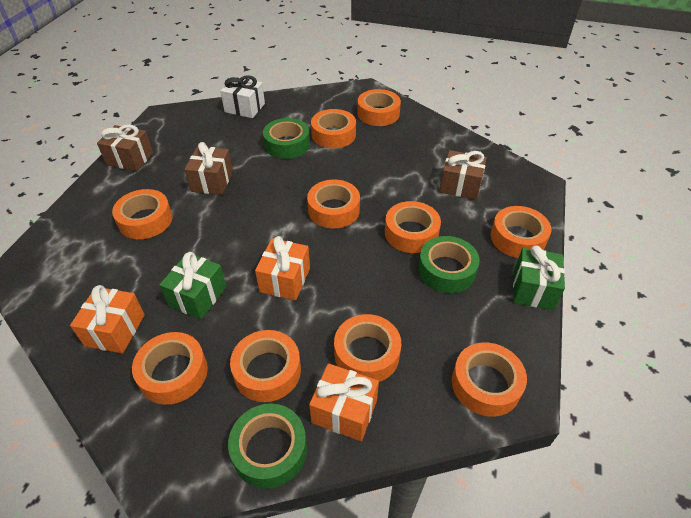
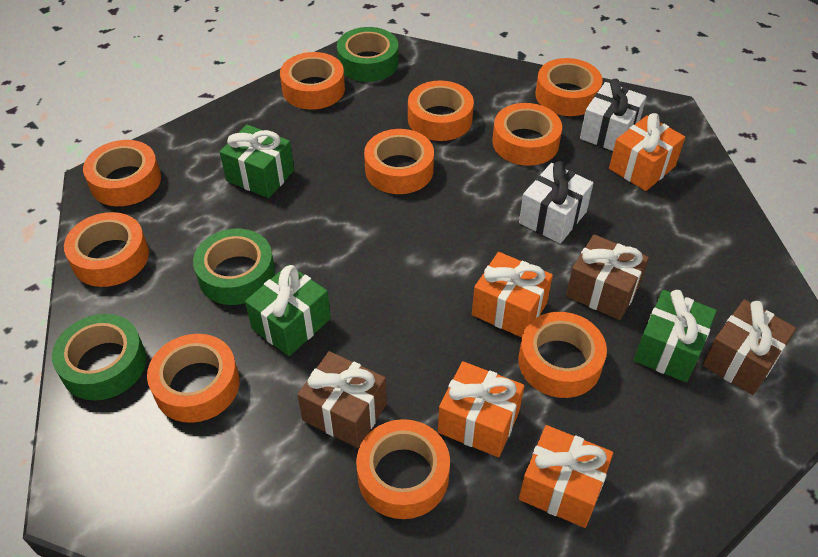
green gift: 2 -> 3
orange gift: 3 -> 4
white gift: 1 -> 2

